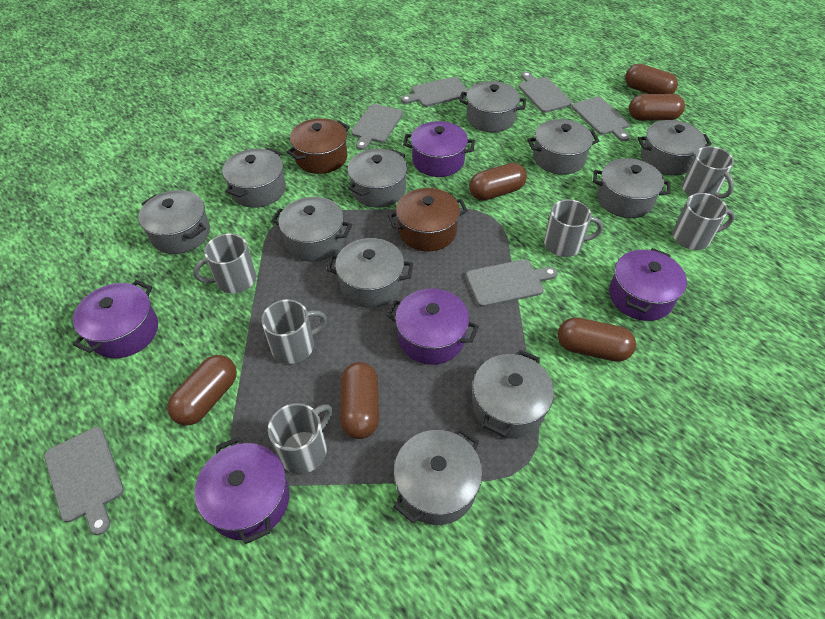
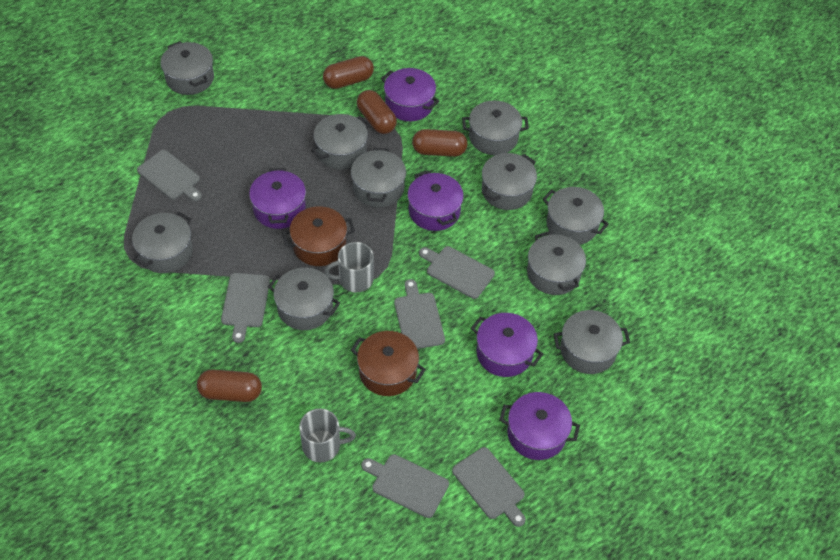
brown capsule: 6 -> 4
grey mug: 6 -> 2
grey pot: 11 -> 10

